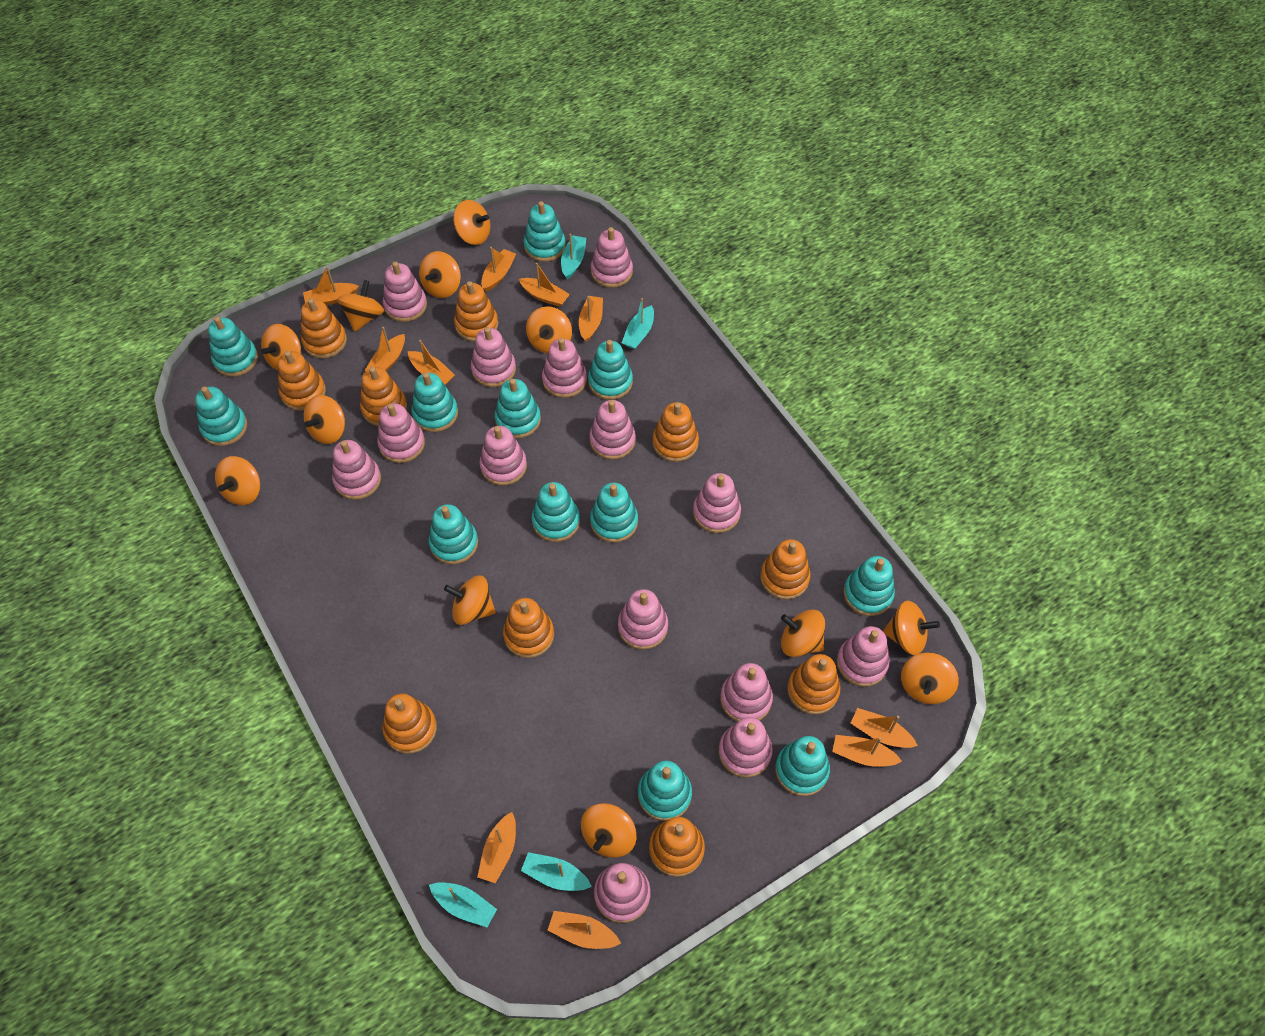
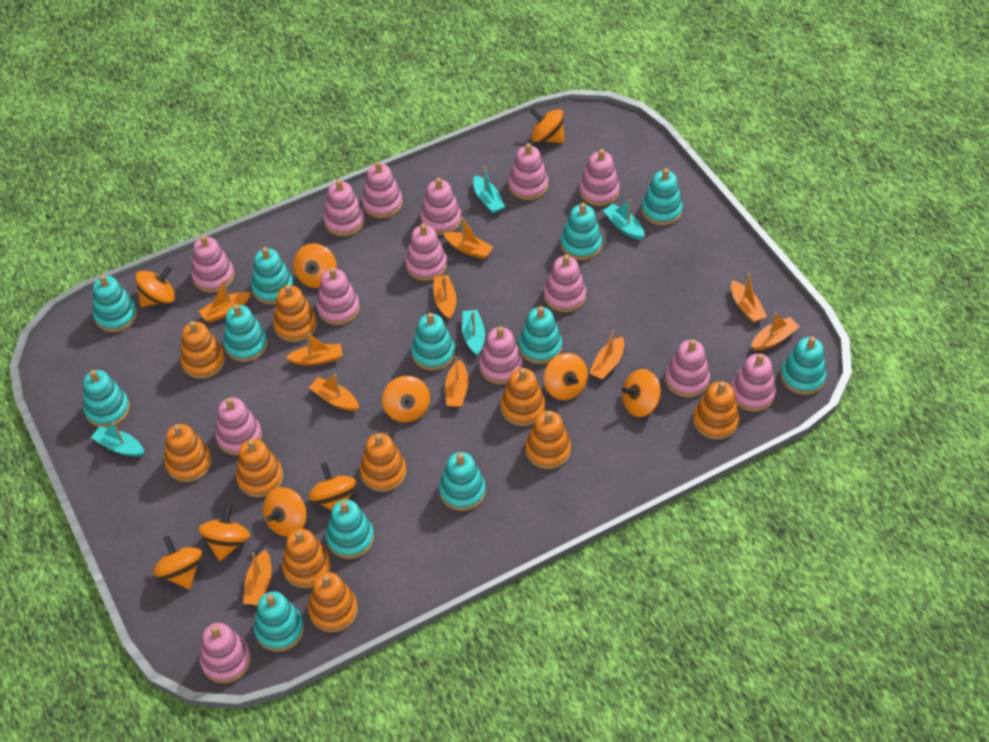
orange spinning top: 12 -> 10

